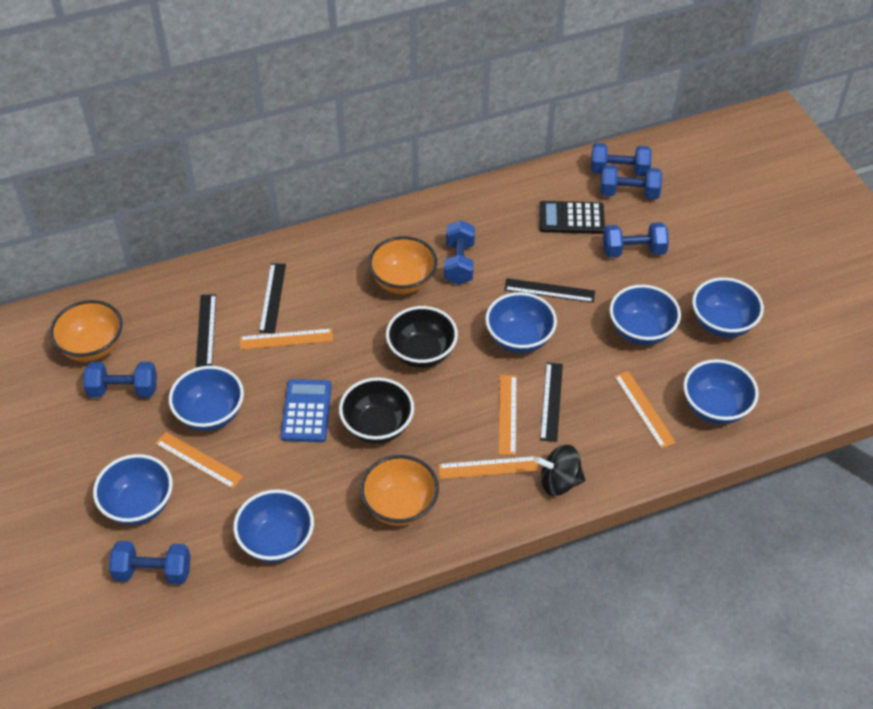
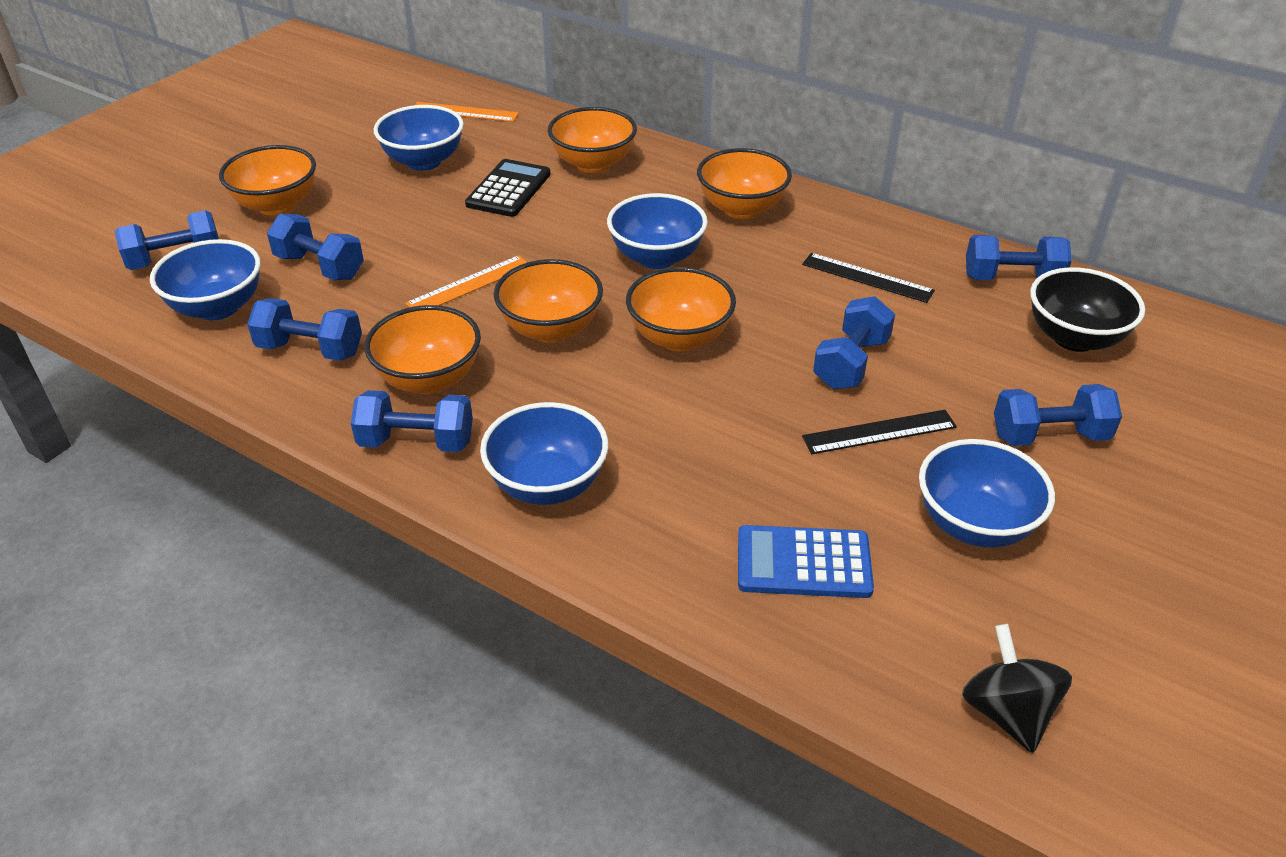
black bowl: 2 -> 1
black ruler: 4 -> 2
blue bowl: 7 -> 5
blue dumbbell: 6 -> 7
orange bowl: 3 -> 6
orange ruler: 5 -> 2

